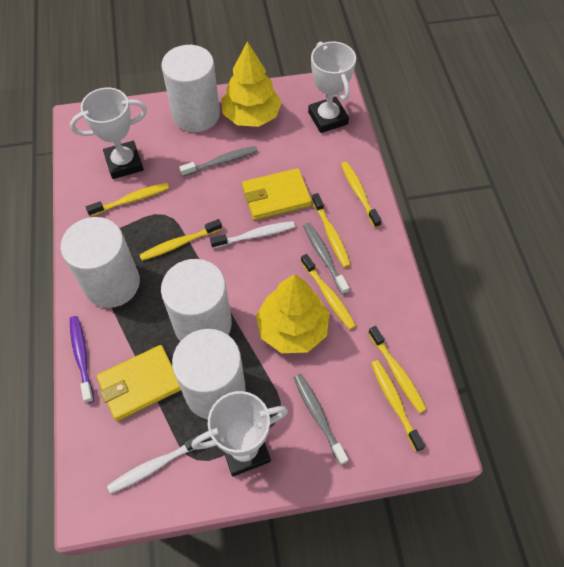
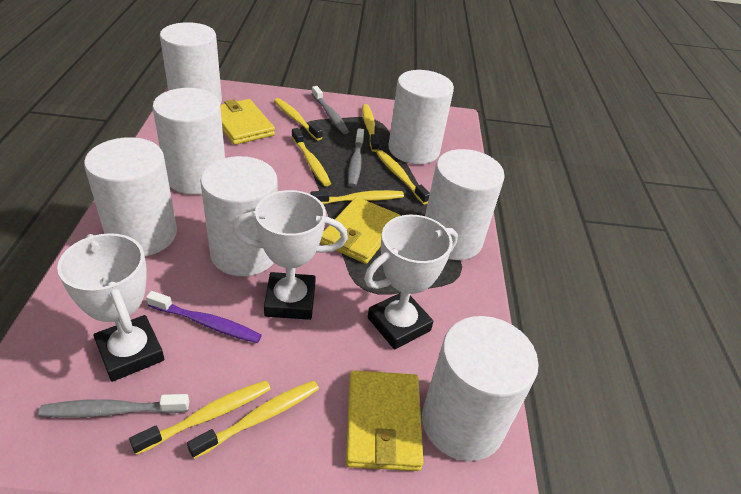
white cylinder: 4 -> 7
white toothbrush: 2 -> 0
yellow tree: 2 -> 0
yellow wallet: 2 -> 3

